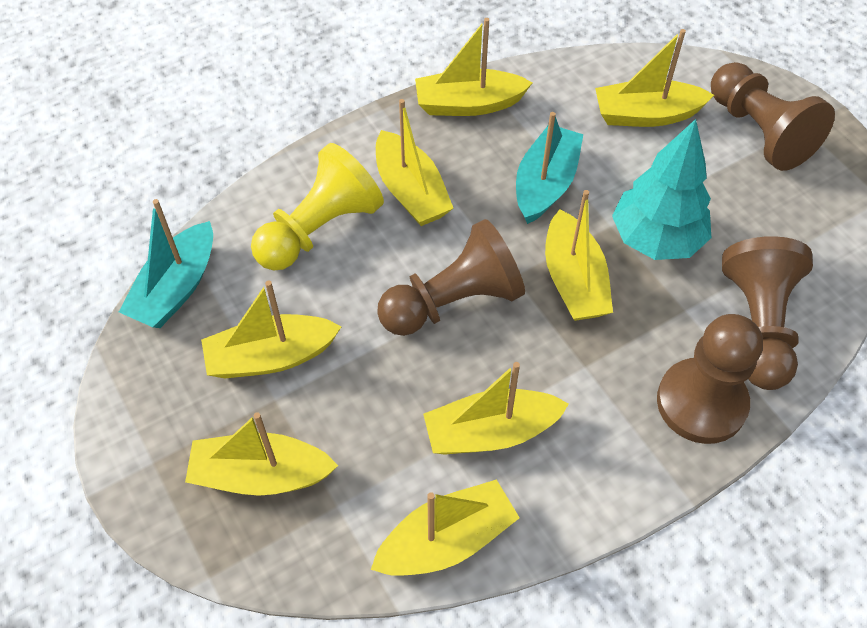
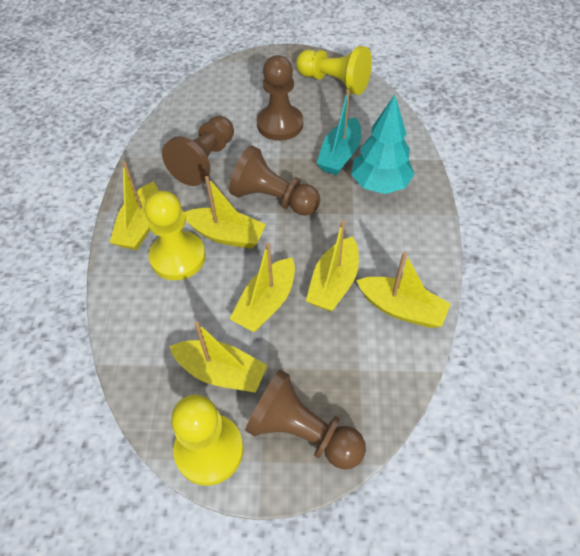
turquoise boat: 2 -> 1
yellow boat: 8 -> 6
yellow pawn: 1 -> 3

